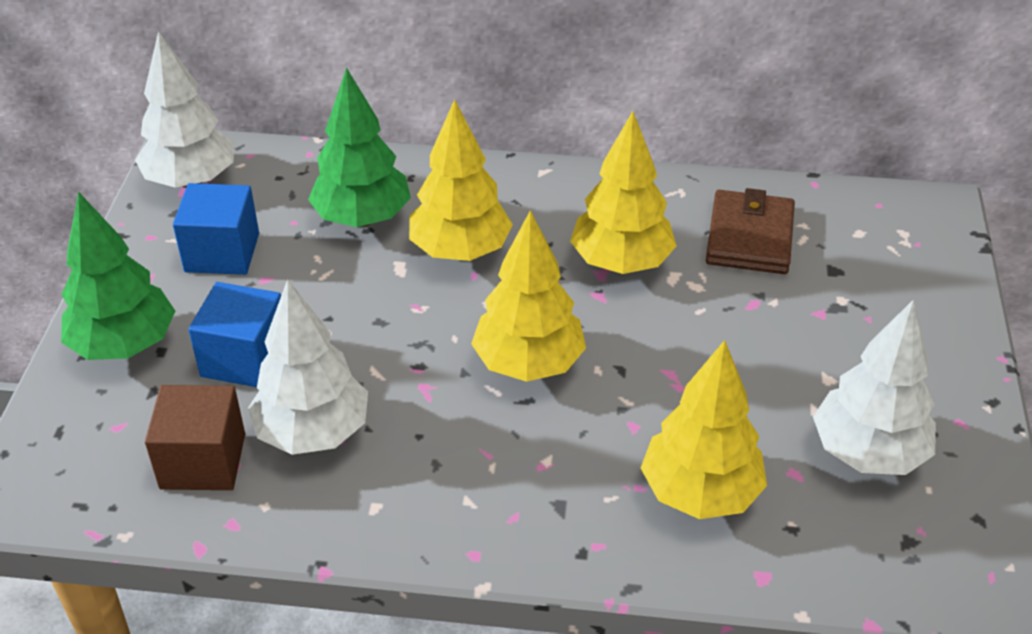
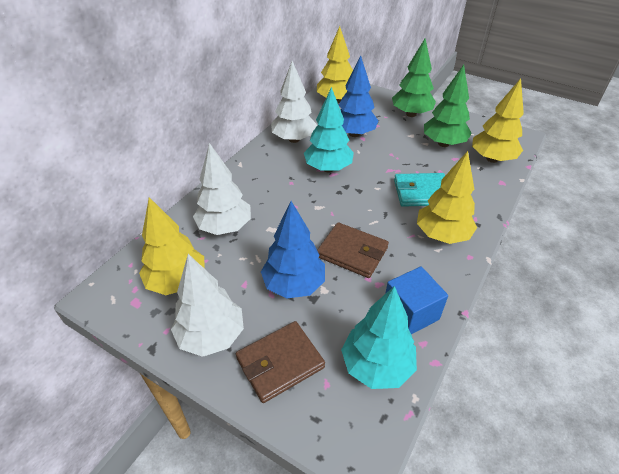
blue cube: 2 -> 1
blue tree: 0 -> 2
brown cube: 1 -> 0
brown wallet: 1 -> 2
turquoise tree: 0 -> 2
turquoise wallet: 0 -> 1

